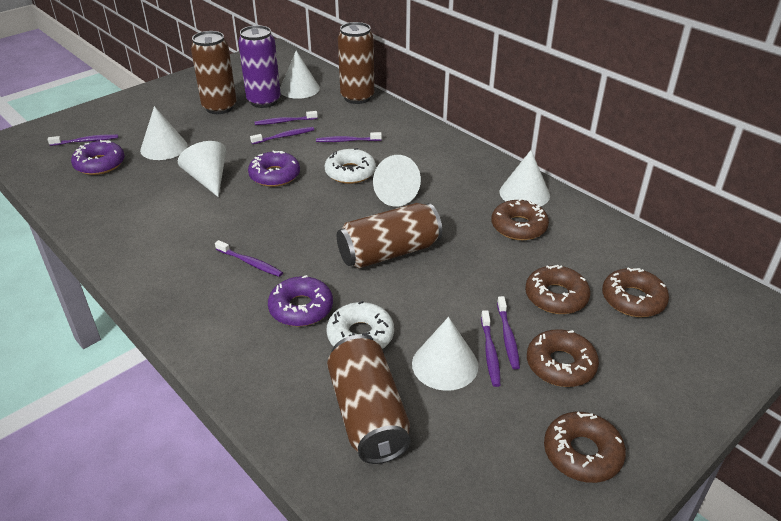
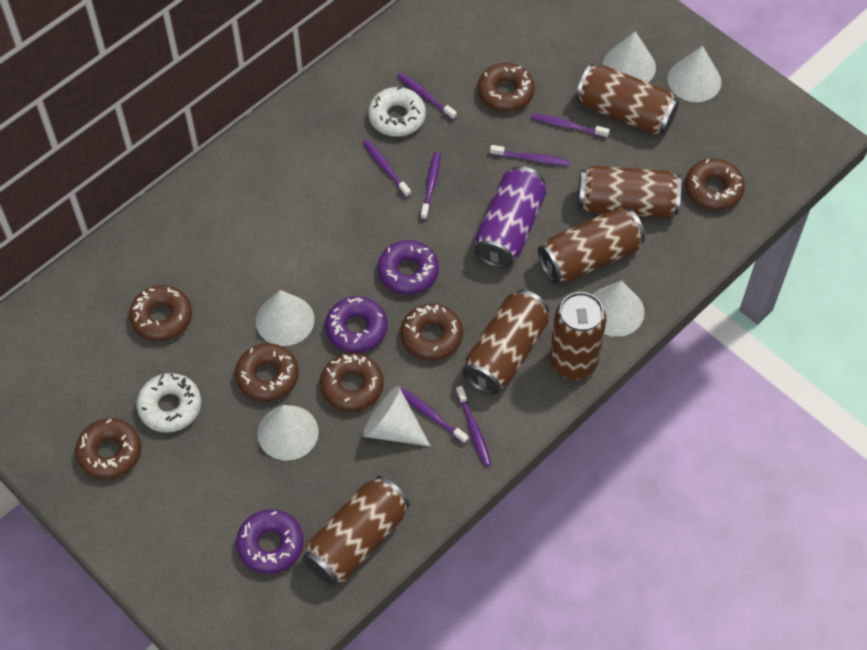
brown can: 4 -> 6
brown donut: 5 -> 7

